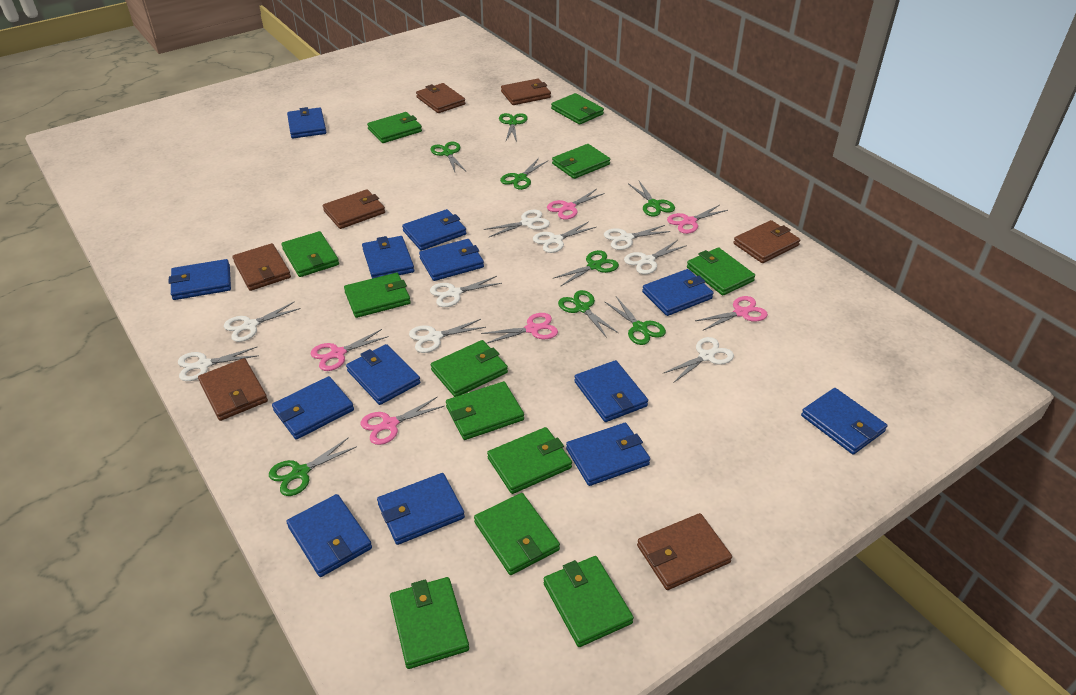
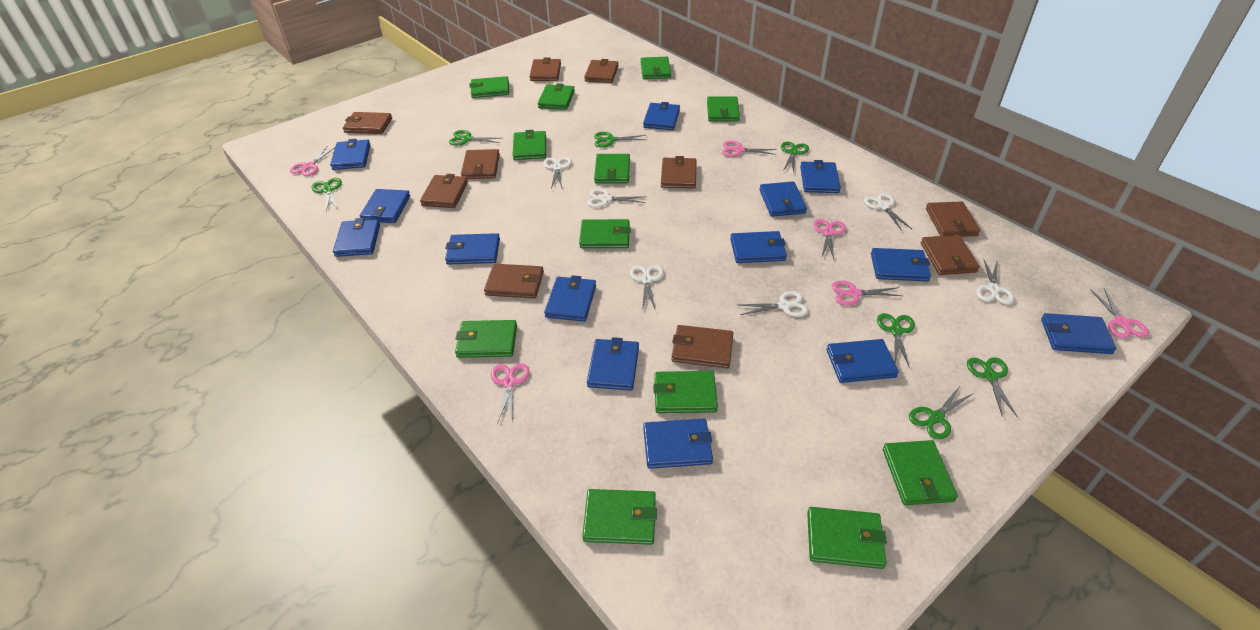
blue wallet: 13 -> 14
brown wallet: 7 -> 10
green scissors: 8 -> 7
white scissors: 9 -> 6

